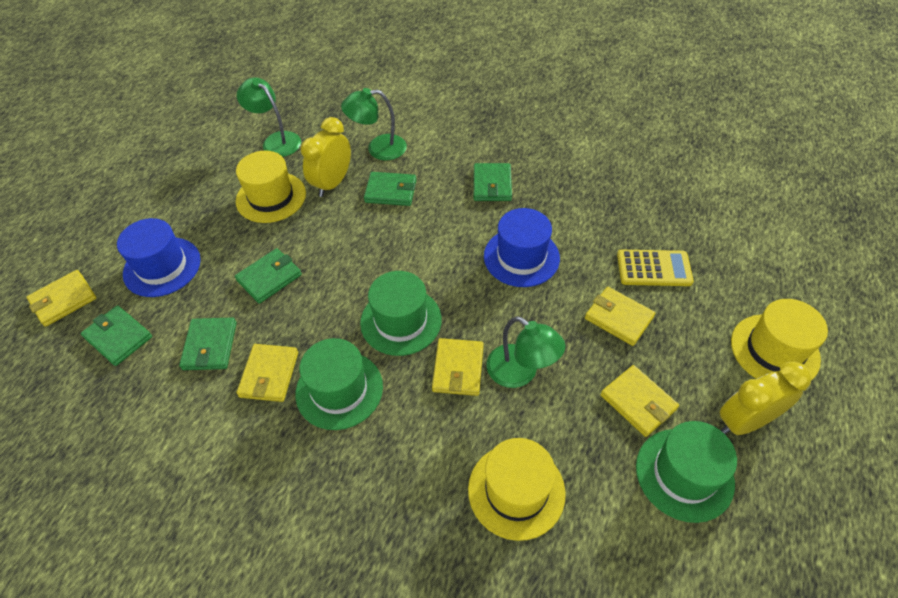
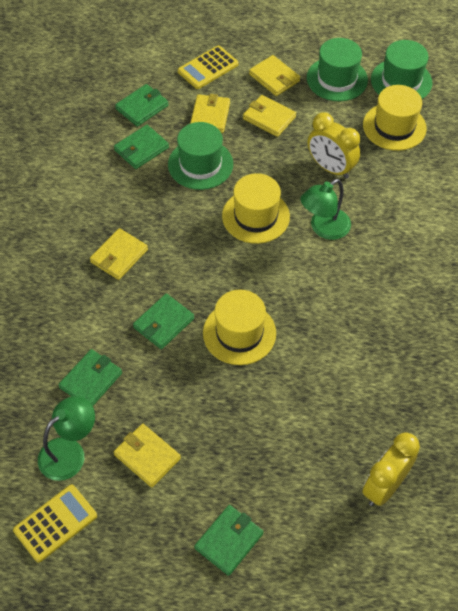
blue hat: 2 -> 0
green lamp: 3 -> 2
yellow calculator: 1 -> 2

